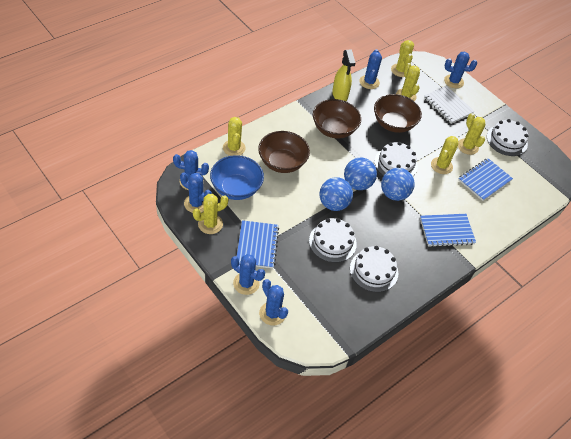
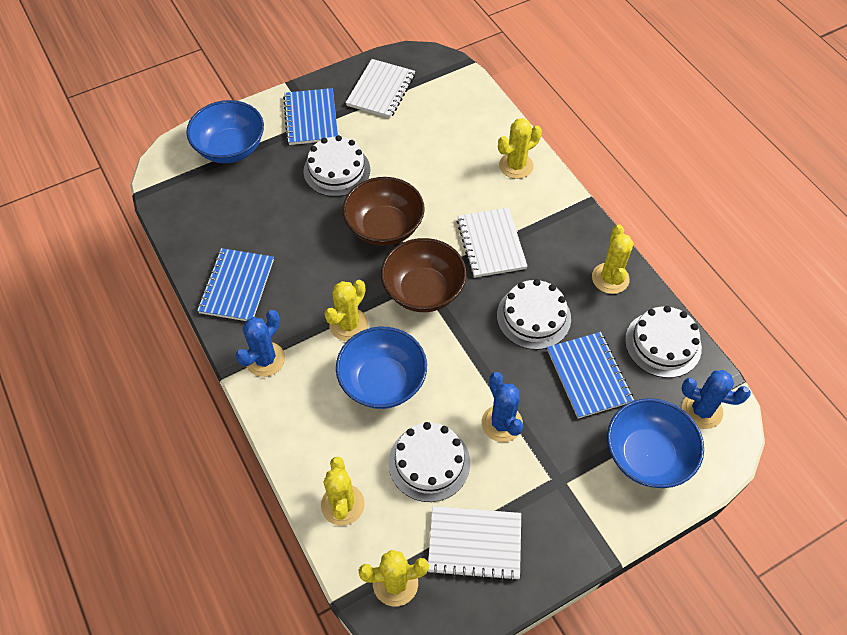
blue ball: 3 -> 0
blue bowl: 1 -> 3
blue cactus: 6 -> 3
brown bowl: 3 -> 2
white notebook: 1 -> 3
yellow cactus: 6 -> 5
yellow spray bottle: 1 -> 0

